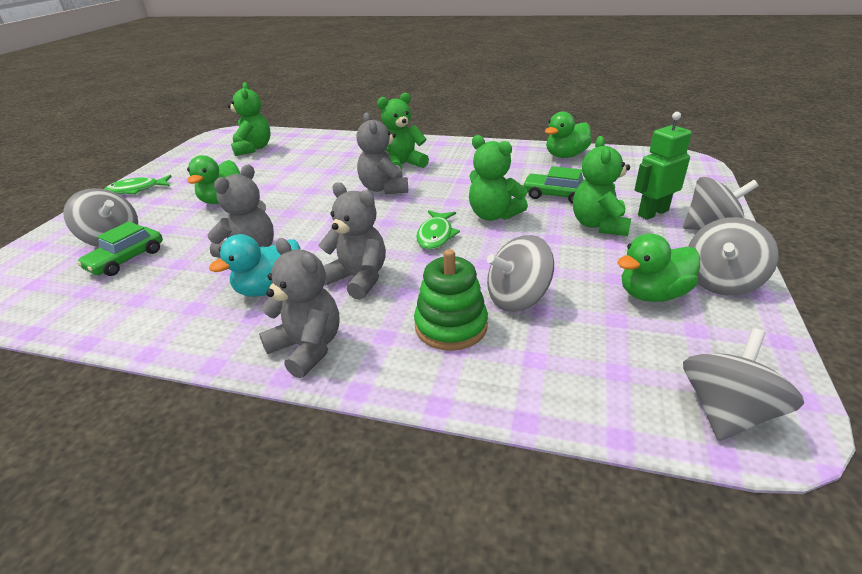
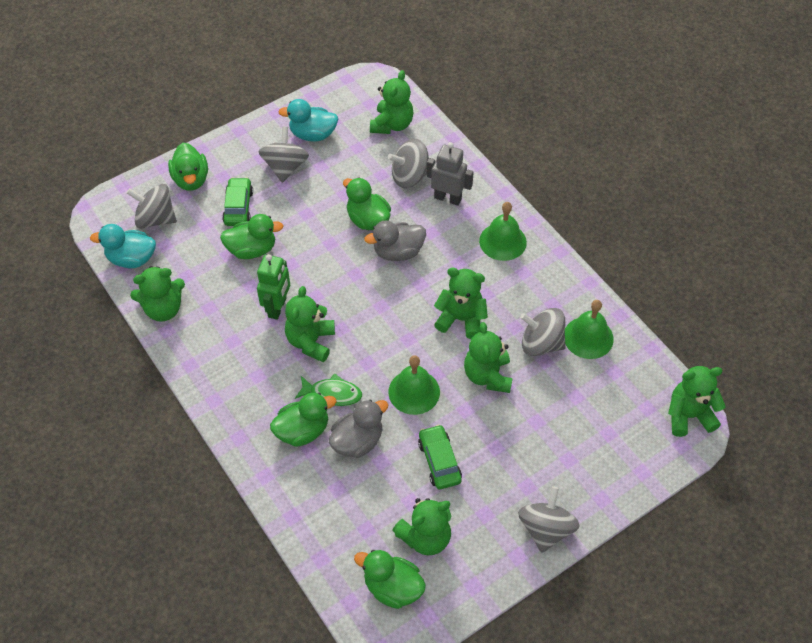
green bell: 0 -> 3
green duck: 3 -> 5
green fish: 2 -> 1
green stacking toy: 1 -> 0
green teddy bear: 4 -> 7
grey duck: 0 -> 2
grey robot: 0 -> 1
grey teddy bear: 4 -> 0
turquoise duck: 1 -> 2

